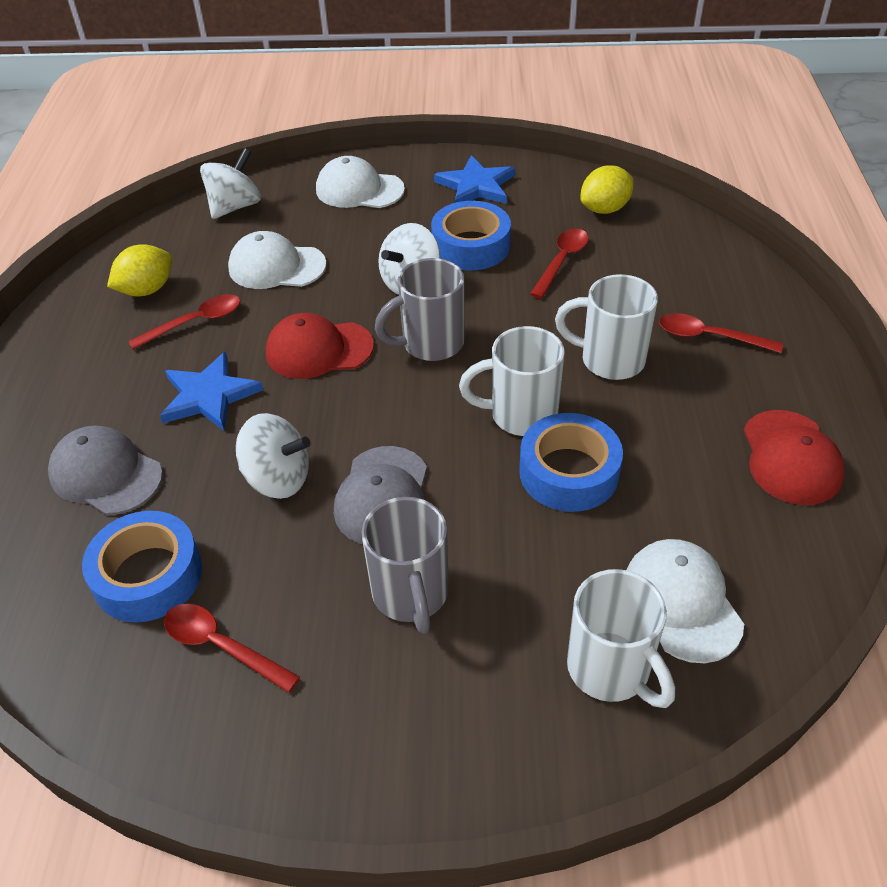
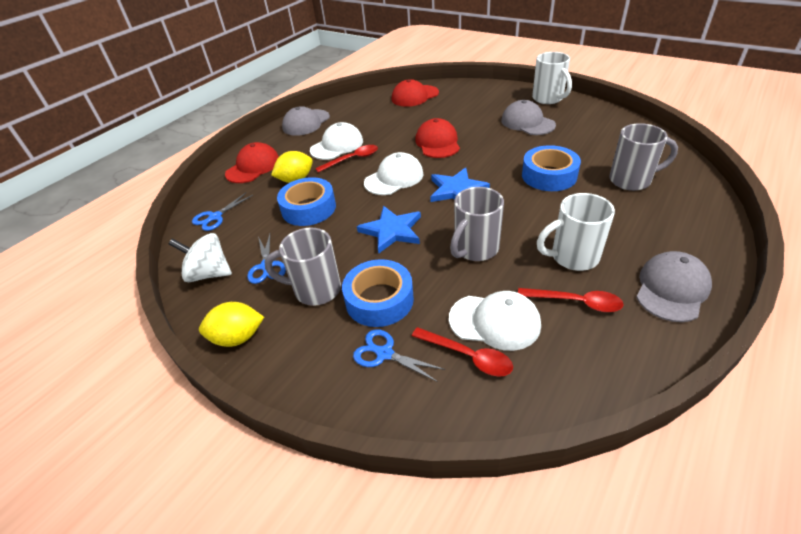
blue scissors: 0 -> 3
grey cap: 2 -> 3
grey mug: 2 -> 3
red cap: 2 -> 3
red spoon: 4 -> 3
white mug: 3 -> 2
white spinning top: 3 -> 1

